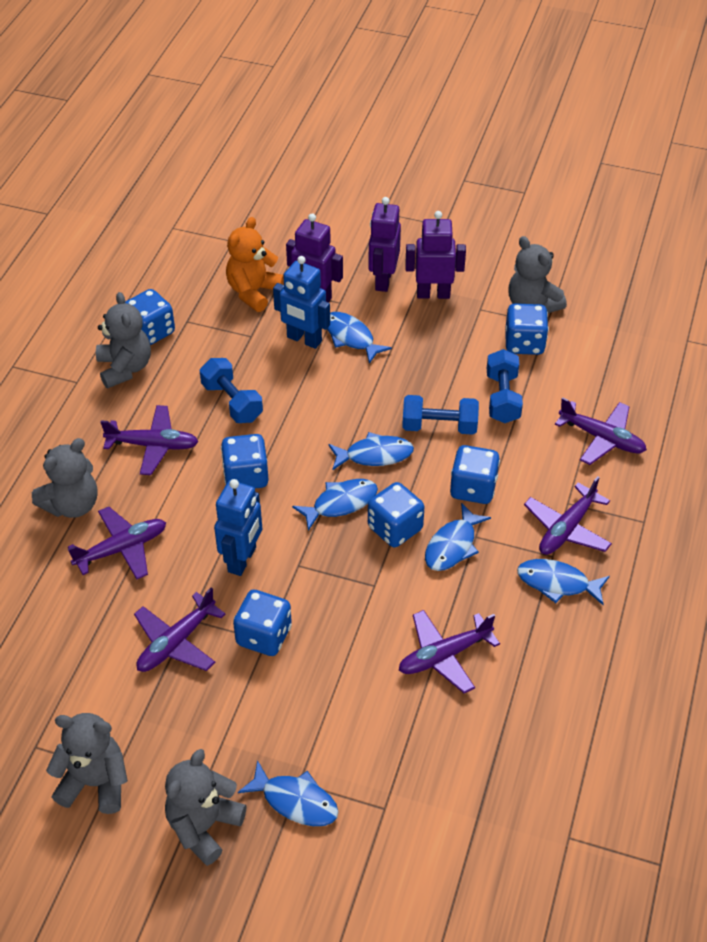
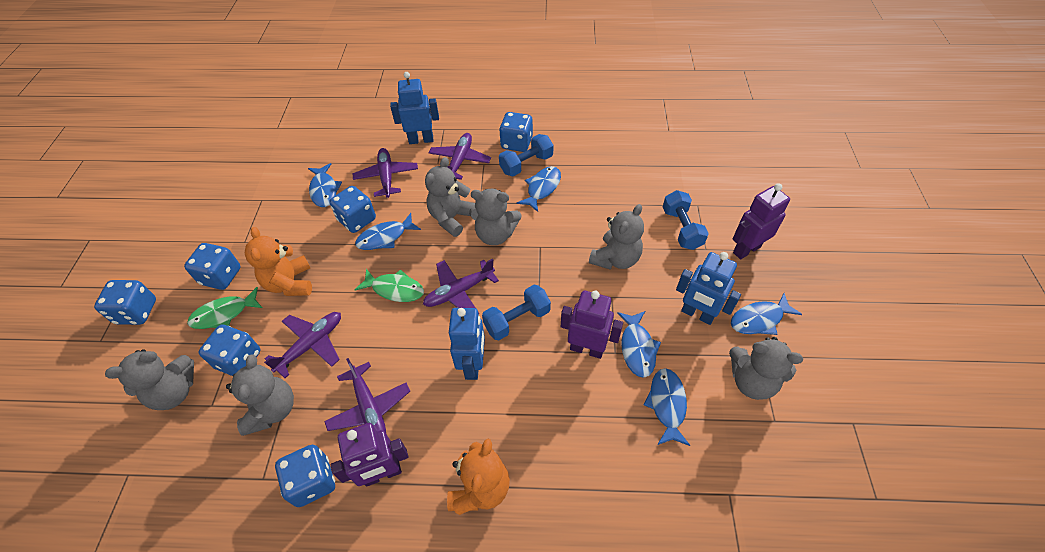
blue robot: 2 -> 3
green fish: 0 -> 2
grey teddy bear: 5 -> 6
orange teddy bear: 1 -> 2
purple plane: 6 -> 5

